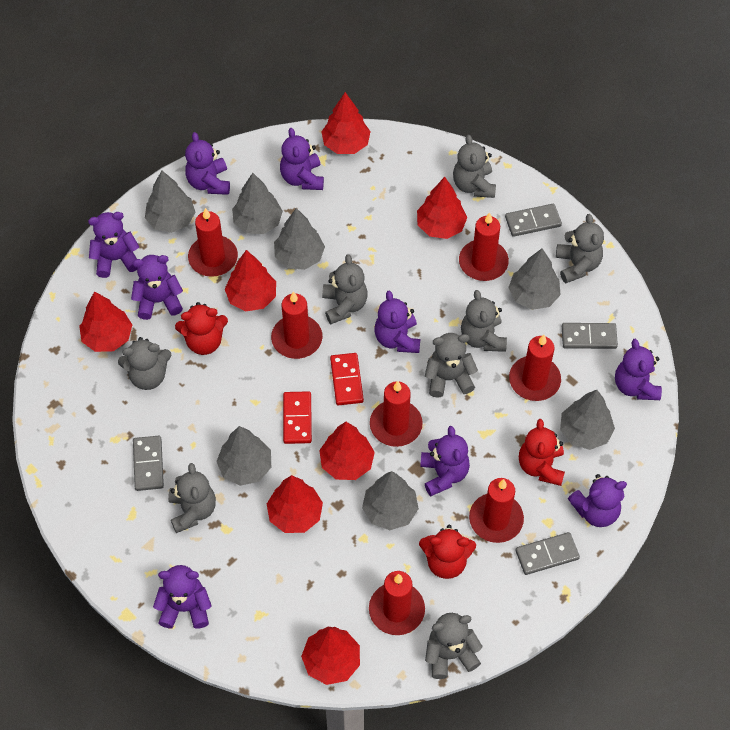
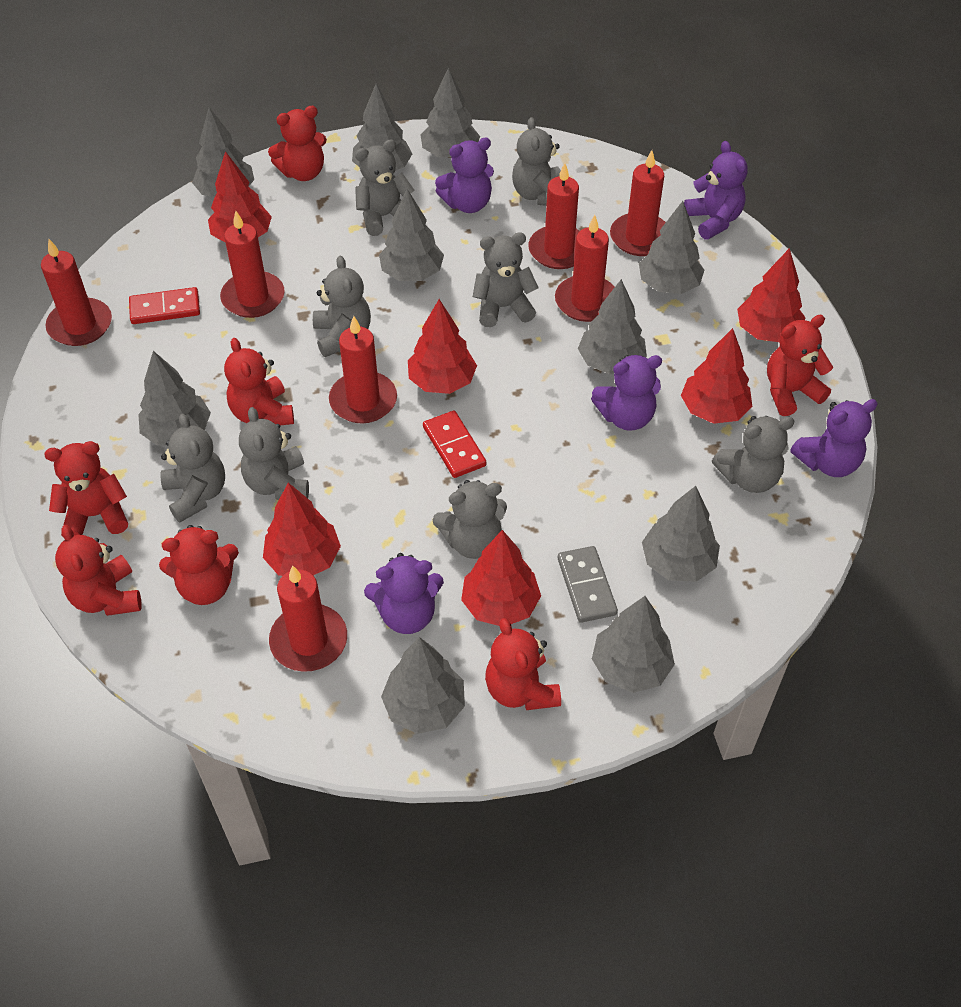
grey domino: 4 -> 1
grey tree: 7 -> 10
purple teddy bear: 9 -> 5
red teddy bear: 3 -> 7
red tree: 7 -> 6

